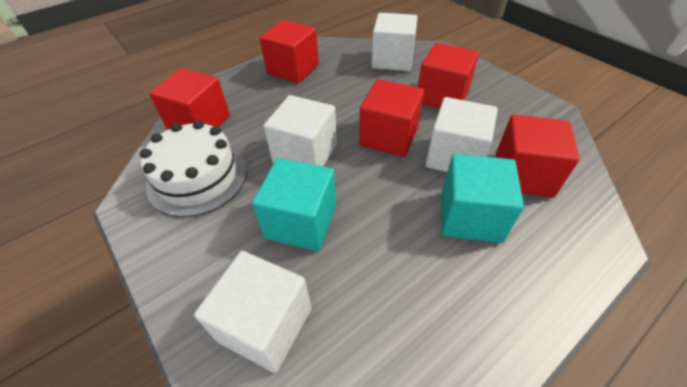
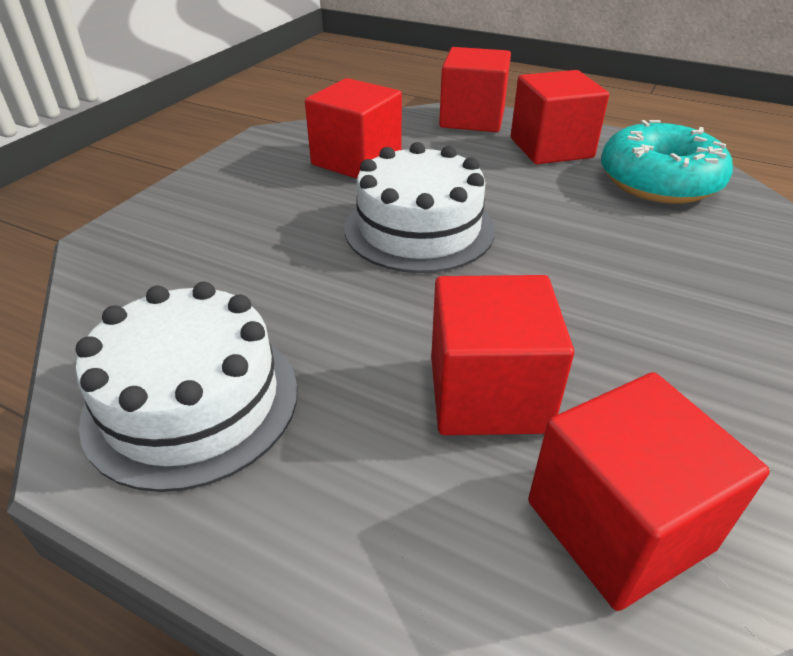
turquoise cube: 2 -> 0
turquoise donut: 0 -> 1
white cake: 1 -> 2
white cube: 4 -> 0

